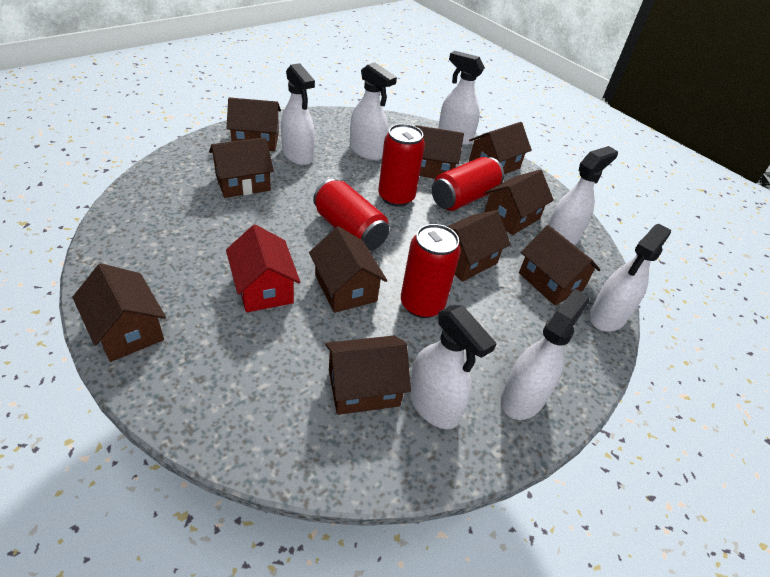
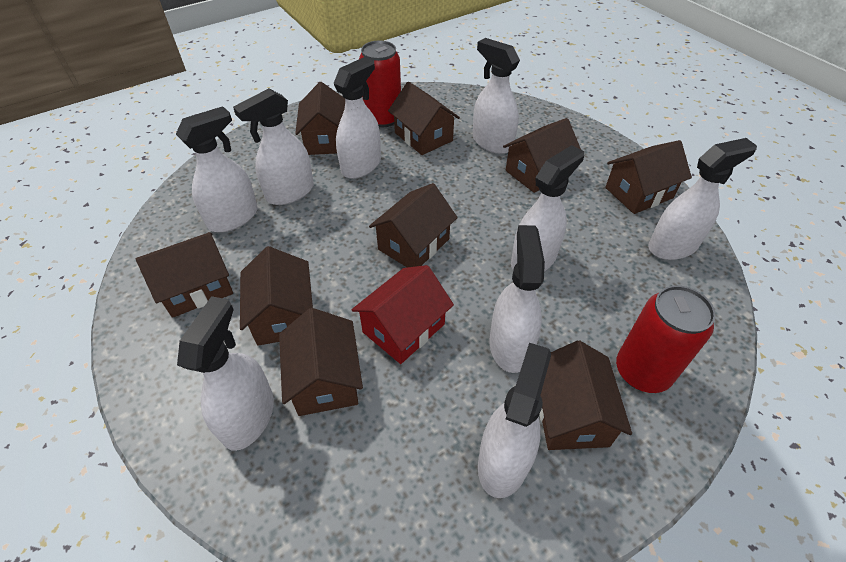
brown house: 10 -> 9
red can: 4 -> 2
white spray bottle: 7 -> 9

